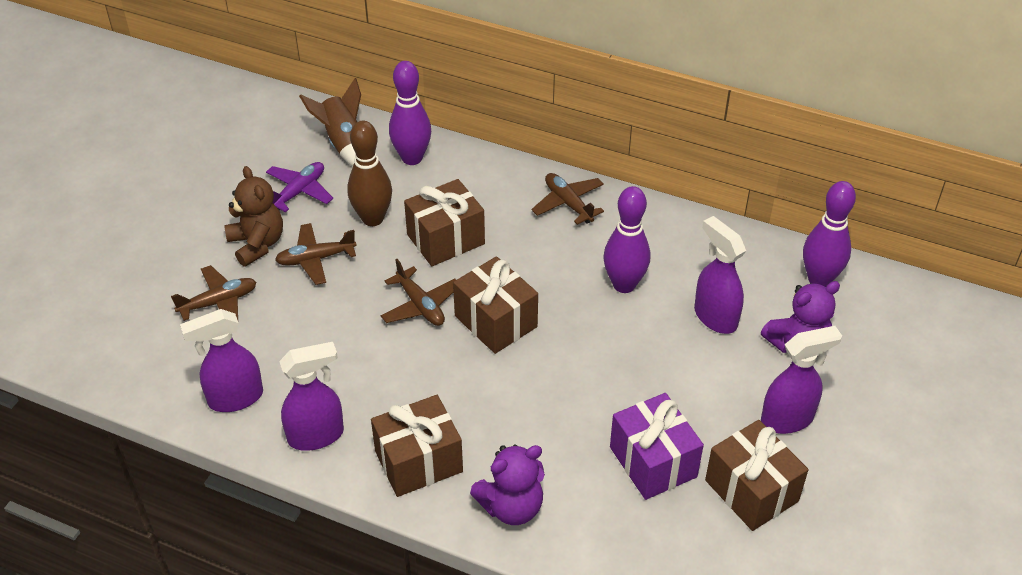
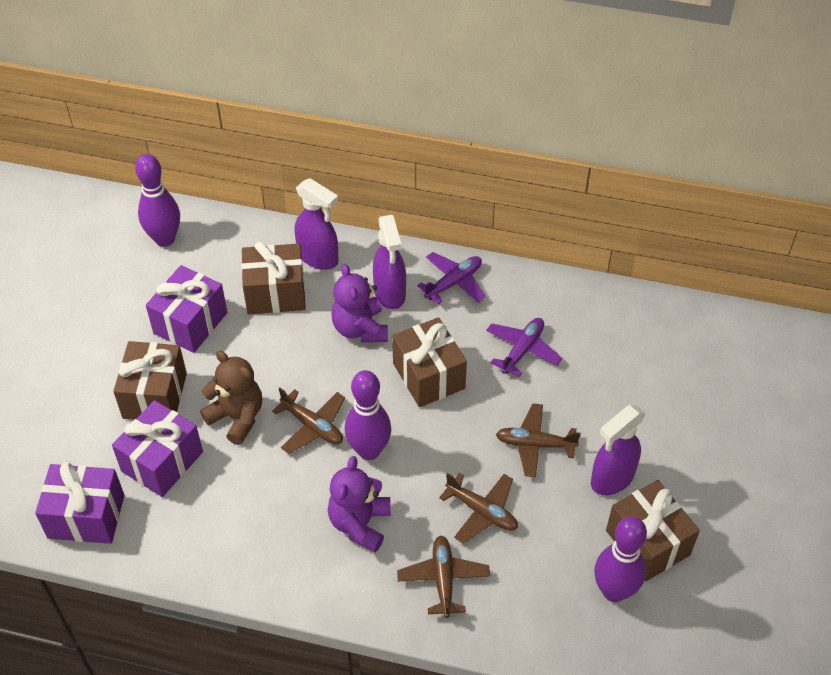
brown bowling pin: 1 -> 0
brown rocket: 1 -> 0
purple gift: 1 -> 3
purple plane: 1 -> 2
purple spray bottle: 4 -> 3

